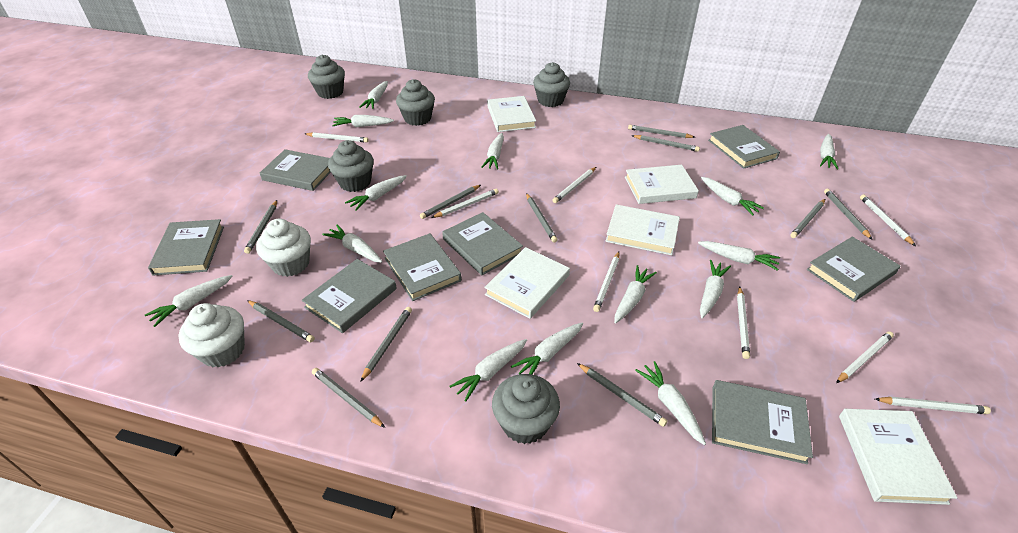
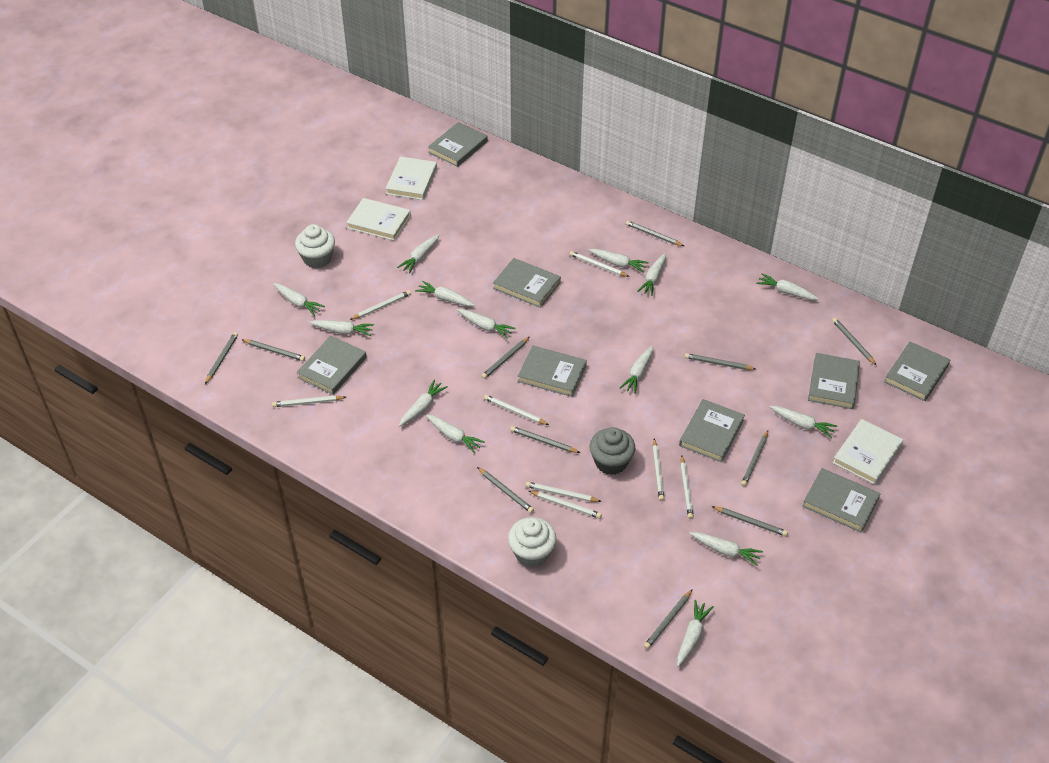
grey cupcake: 5 -> 1
white book: 5 -> 3

